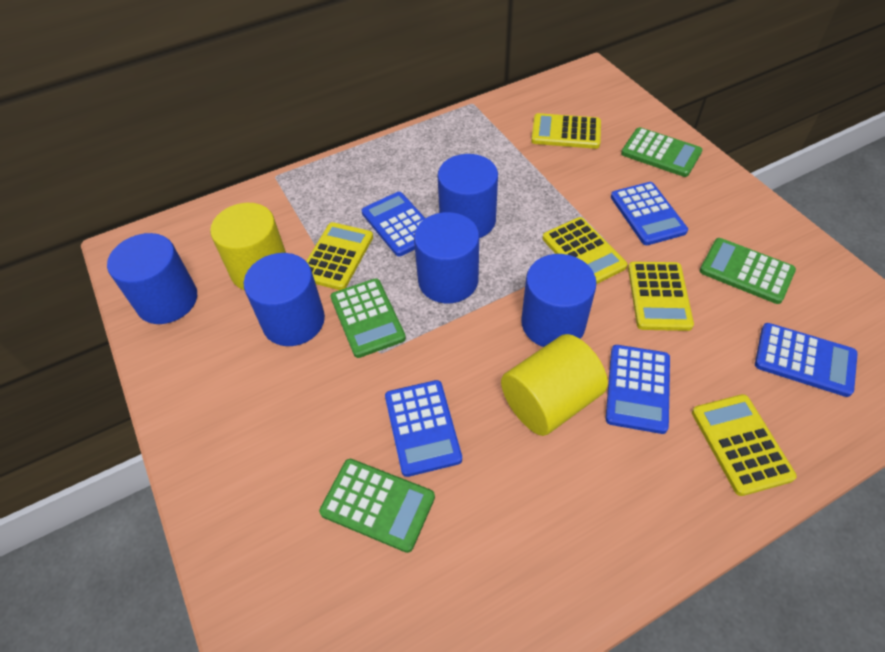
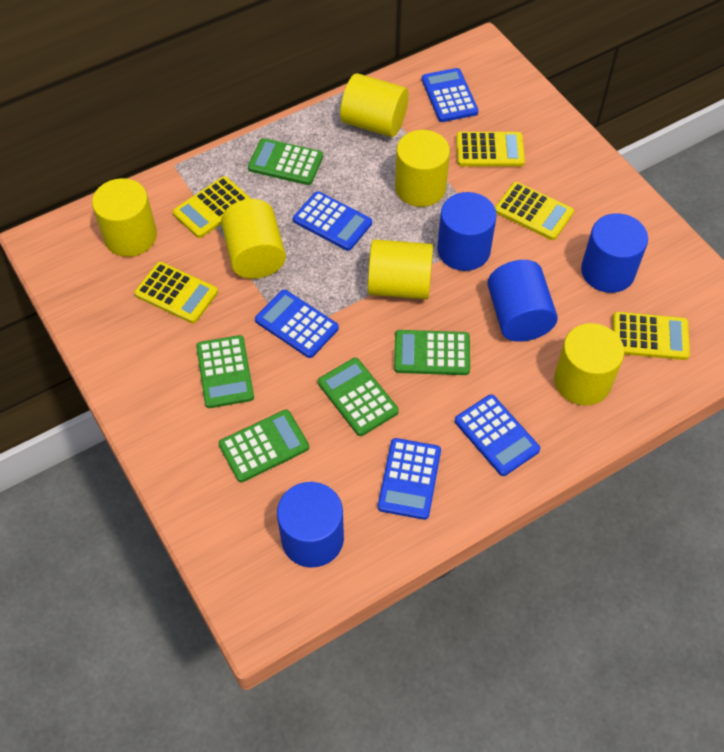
blue cylinder: 5 -> 4
green calculator: 4 -> 5
yellow cylinder: 2 -> 6

